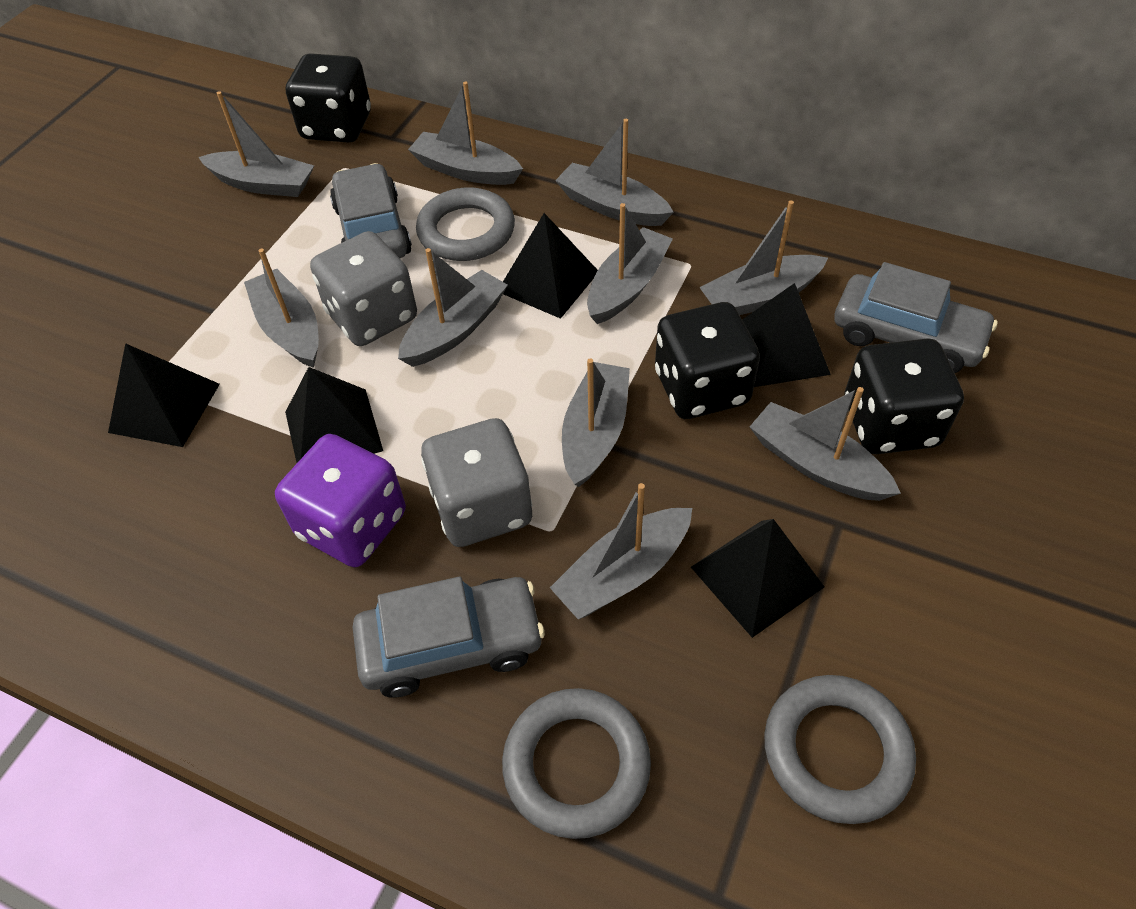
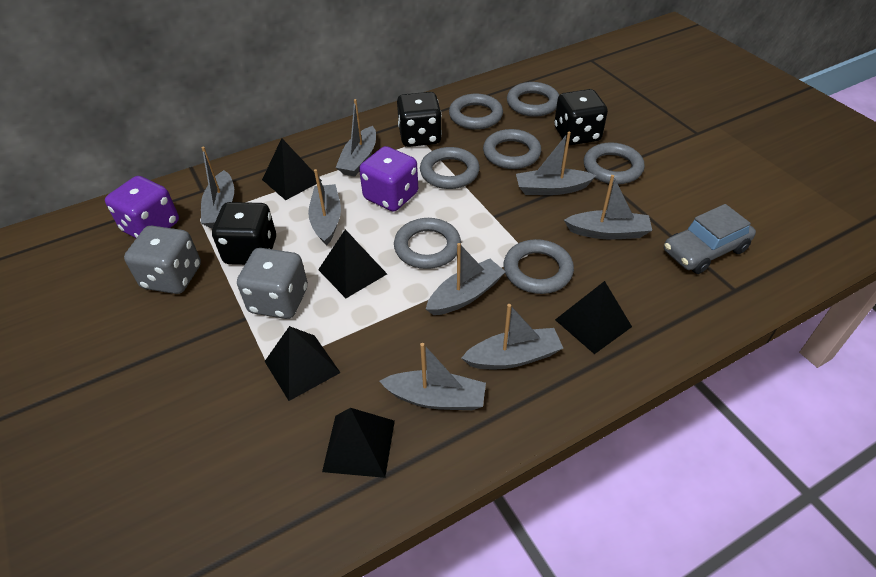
grey boat: 10 -> 8
grey car: 3 -> 1
grey ring: 3 -> 7
purple dice: 1 -> 2

